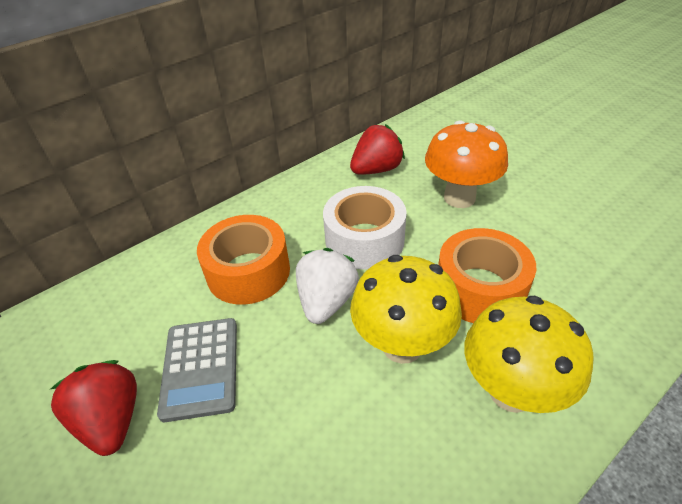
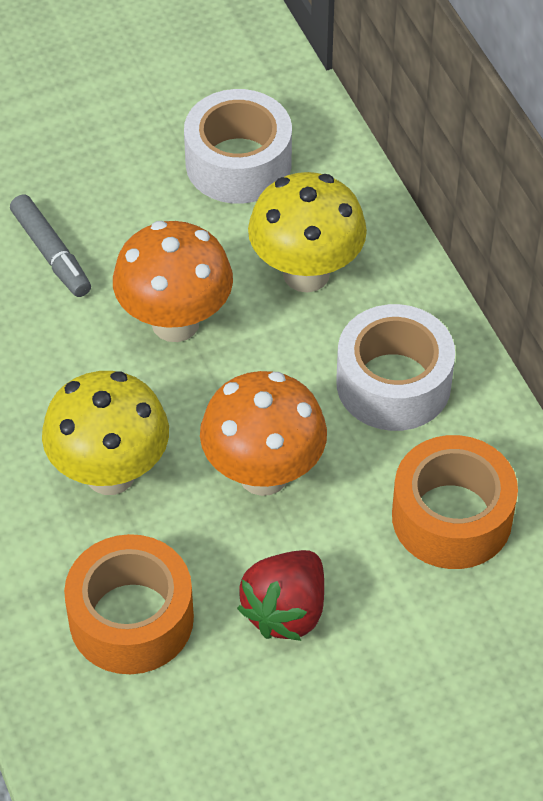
grey calculator: 1 -> 0
grey marker: 0 -> 1
orange mushroom: 1 -> 2
red strawberry: 2 -> 1
white strawberry: 1 -> 0
white tape: 1 -> 2

